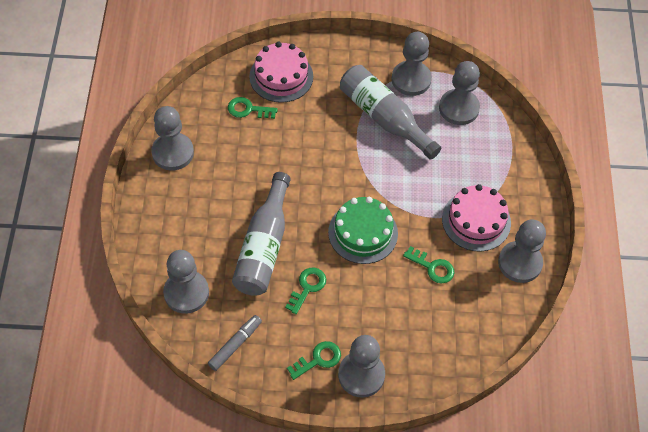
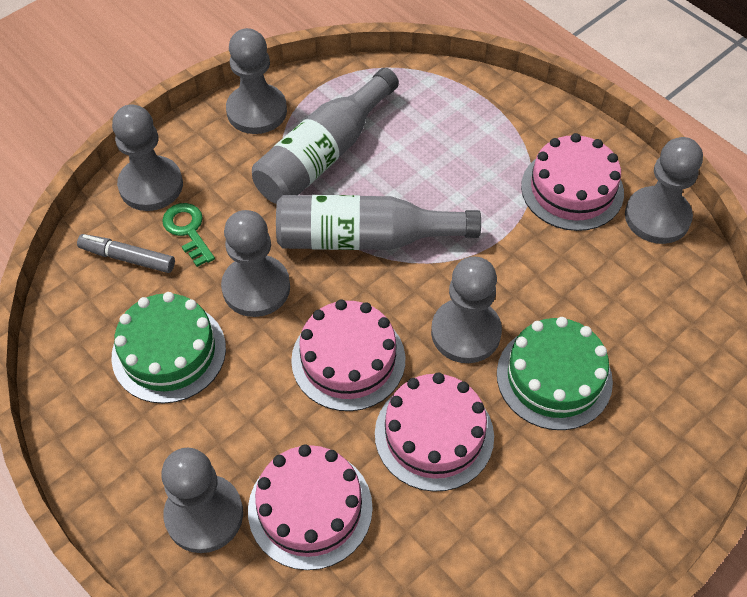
green cake: 1 -> 2
green key: 4 -> 1
pink cake: 2 -> 4

